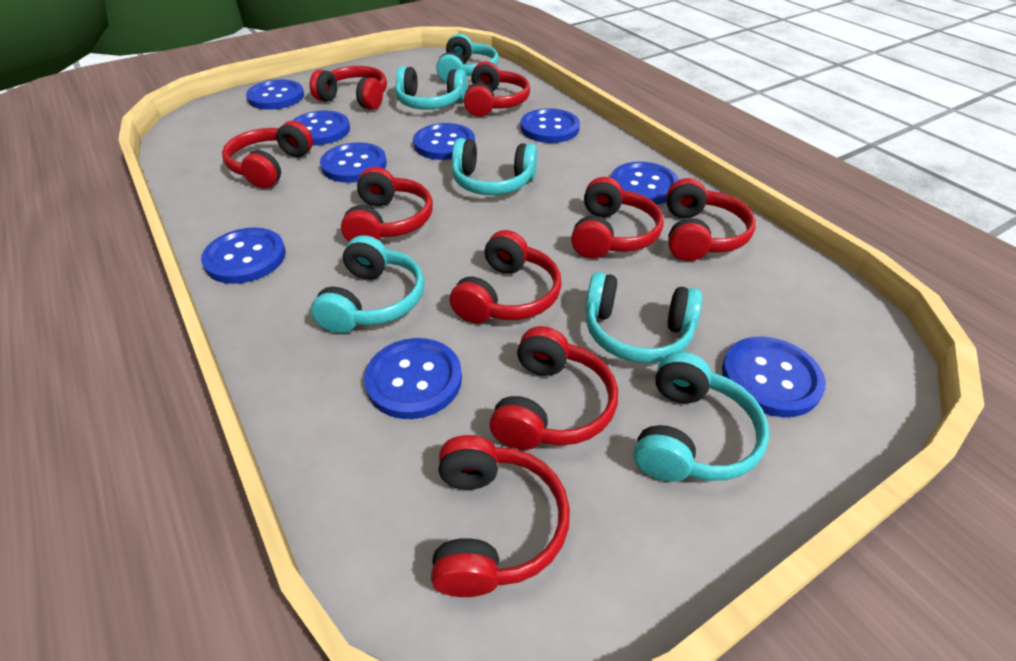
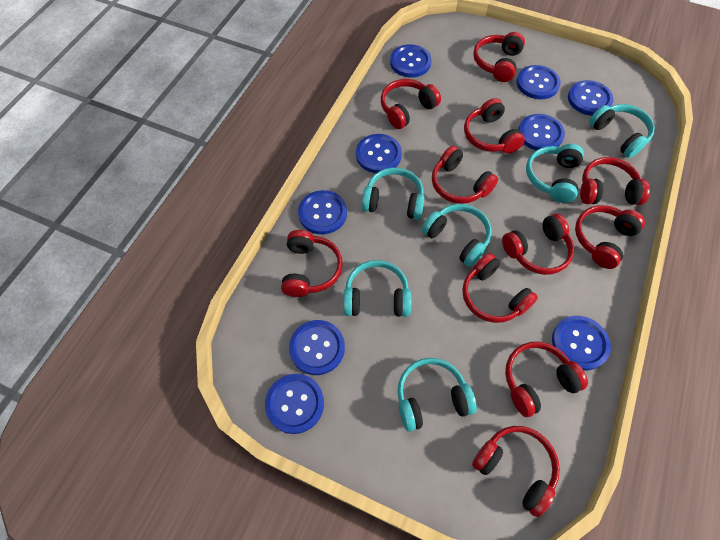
red headphones: 9 -> 11

